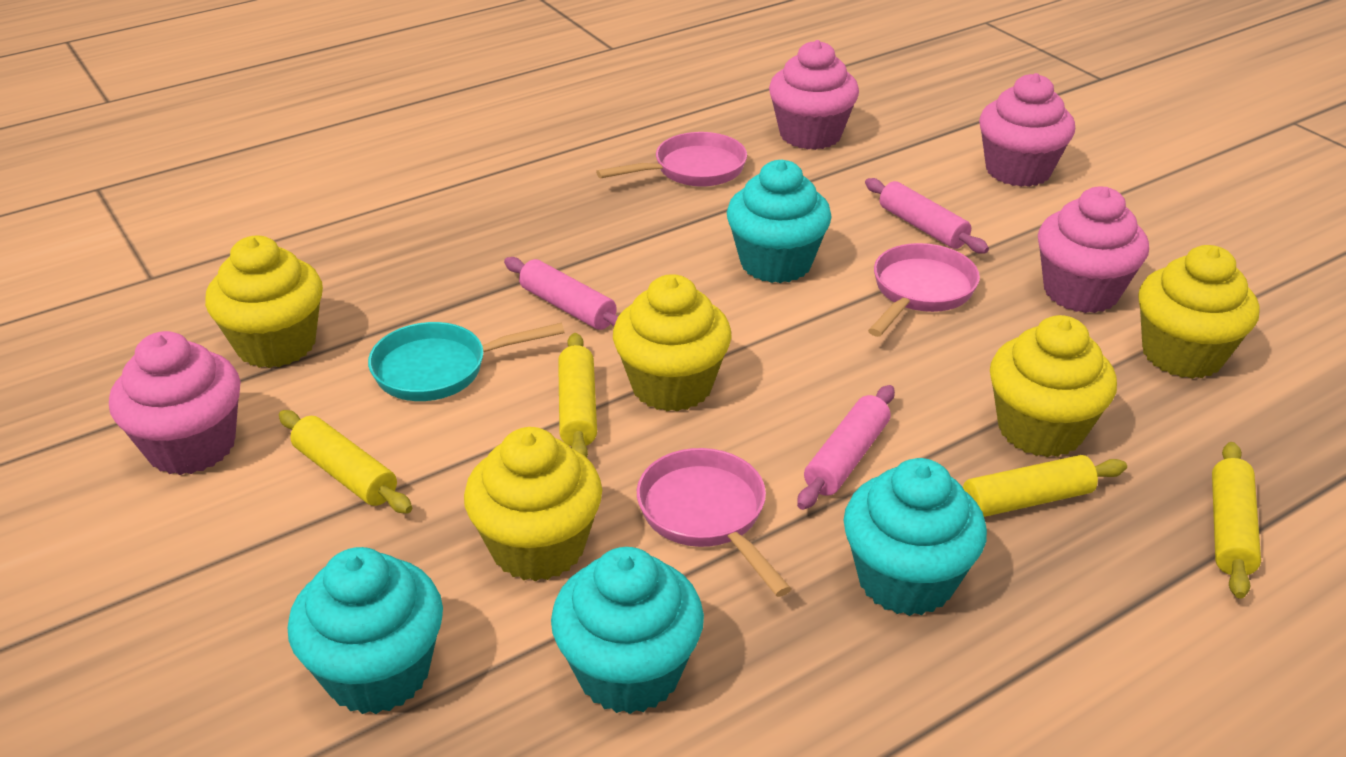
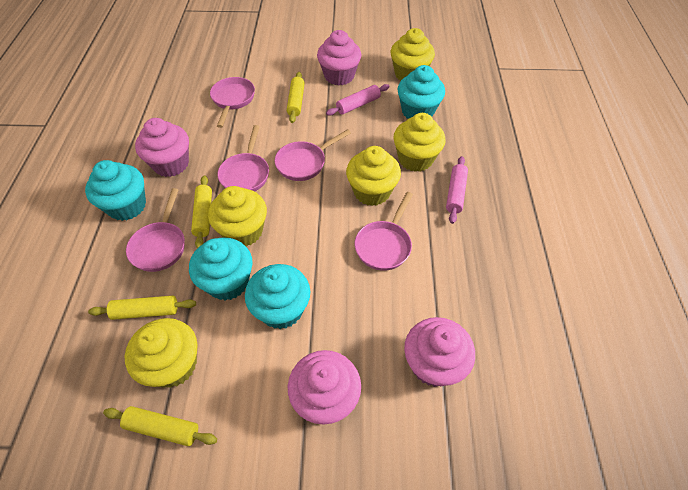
pink pan: 3 -> 5
pink rolling pin: 3 -> 2
turquoise pan: 1 -> 0

